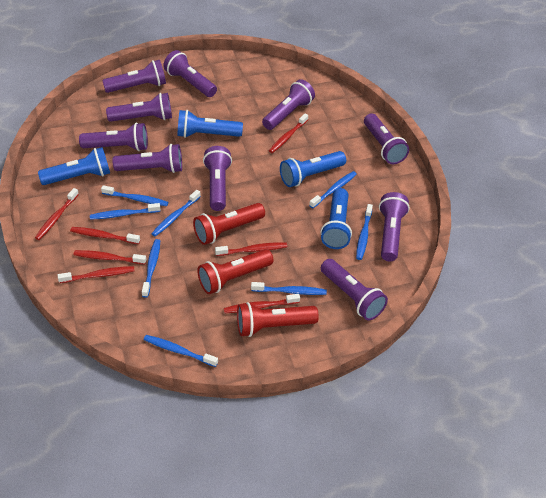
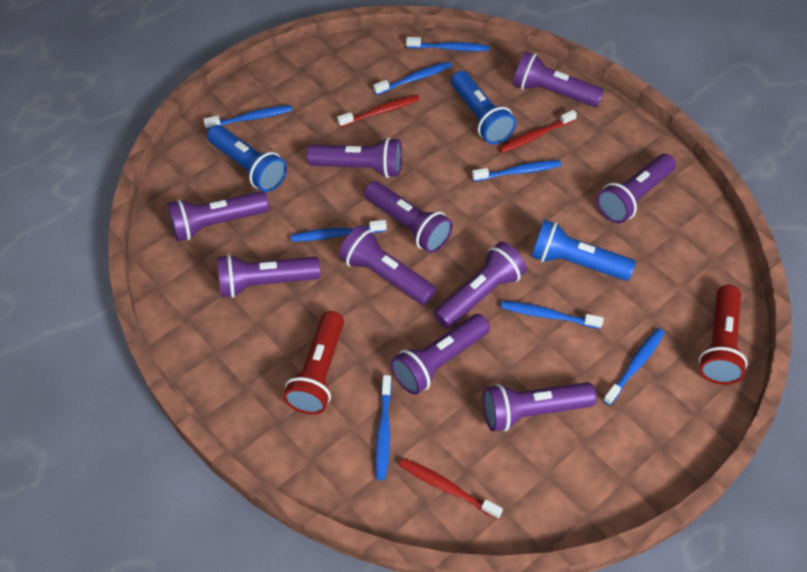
blue flashlight: 4 -> 3
red flashlight: 3 -> 2
red toothbrush: 7 -> 3

